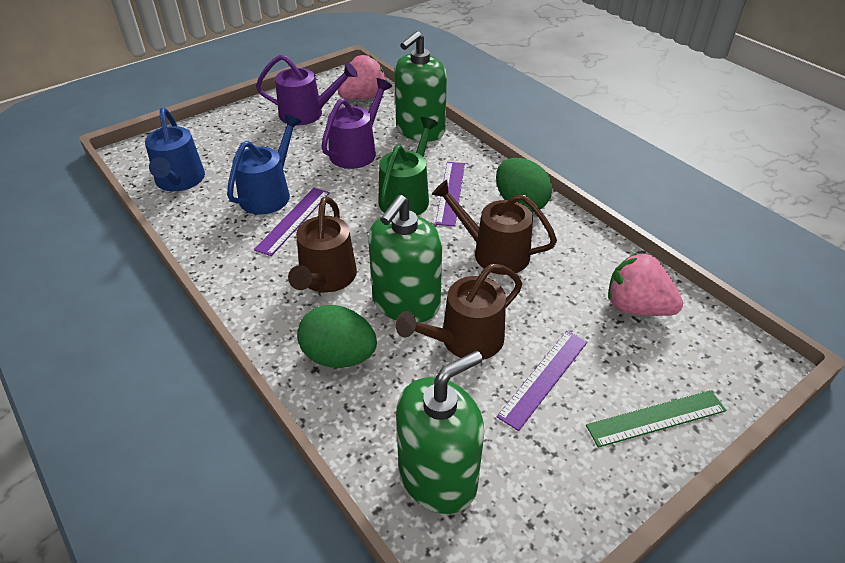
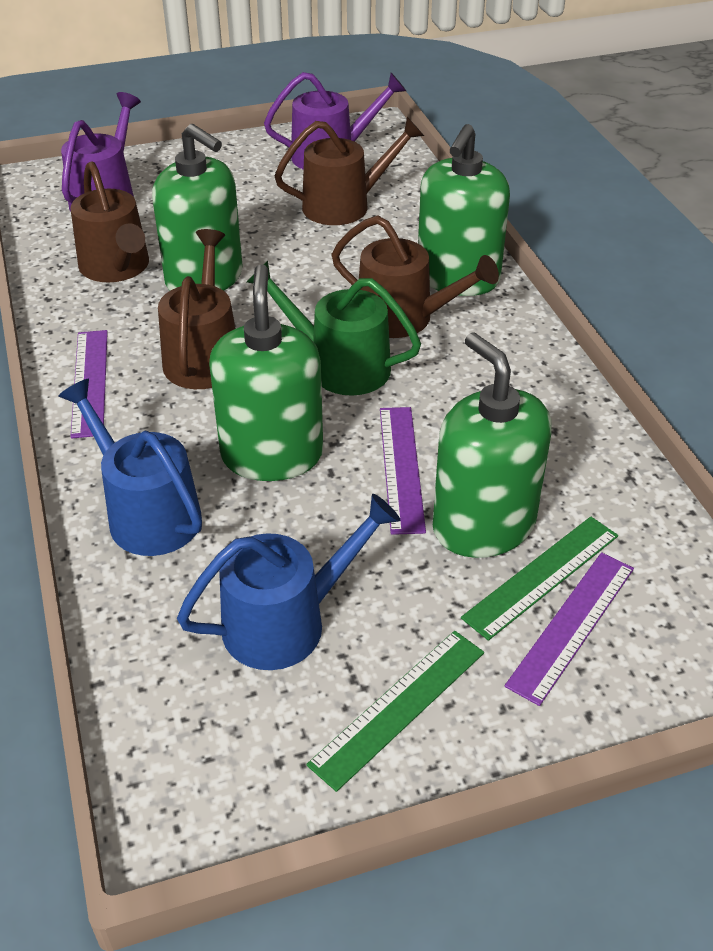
brown watering can: 3 -> 4
green egg: 2 -> 0
green ruler: 1 -> 2
green soap dispenser: 3 -> 4
pink strawberry: 2 -> 0

